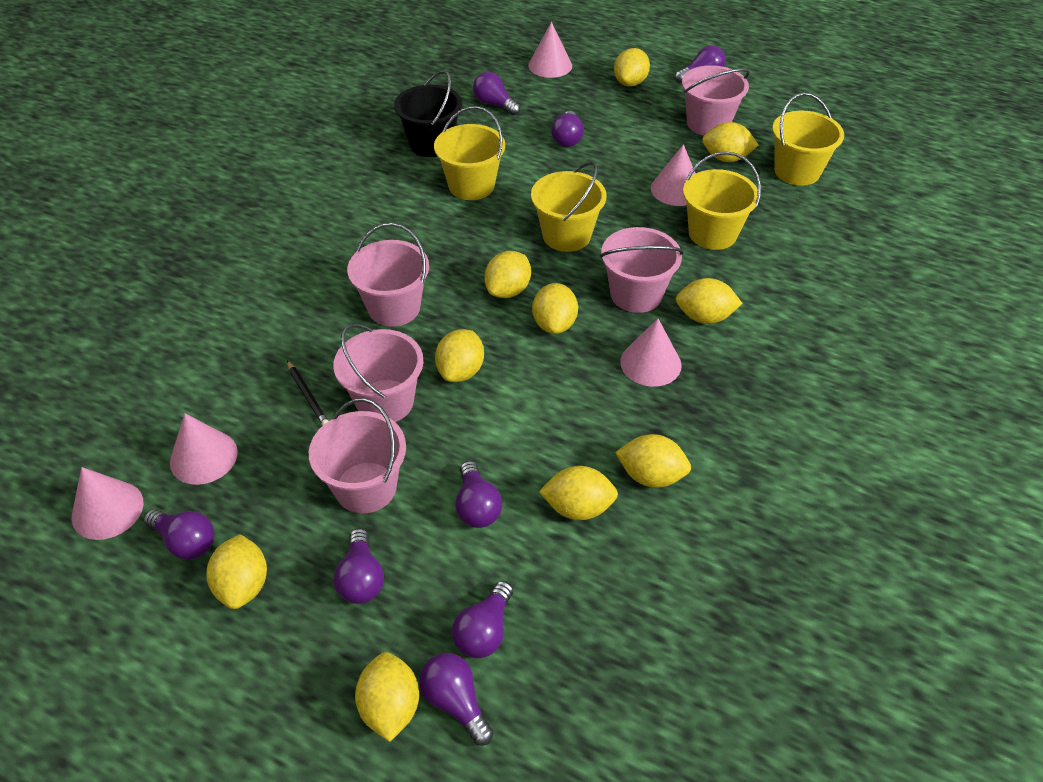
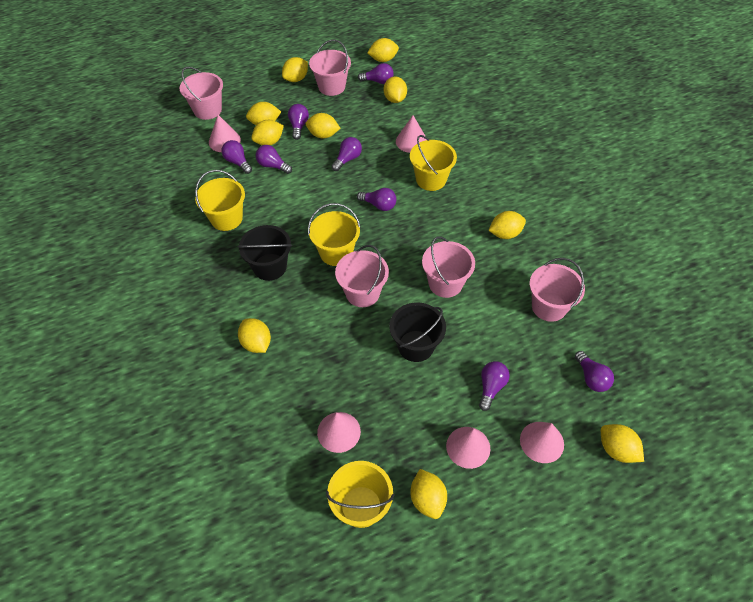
black bucket: 1 -> 2
black pencil: 1 -> 0

